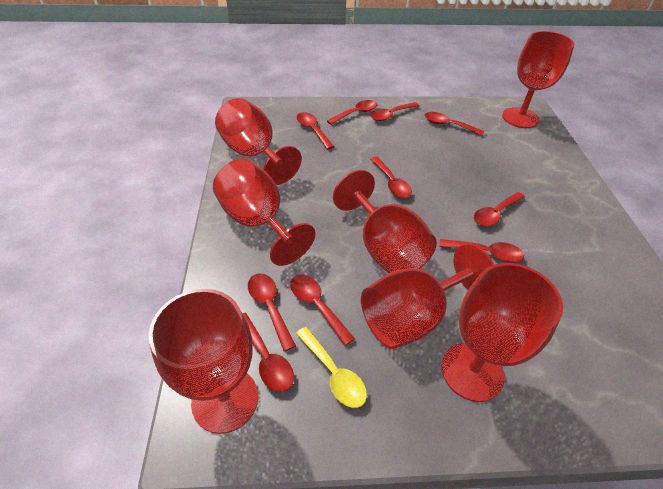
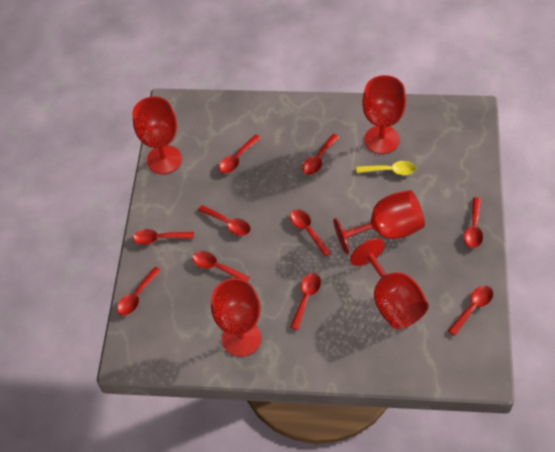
red goblet: 7 -> 5

